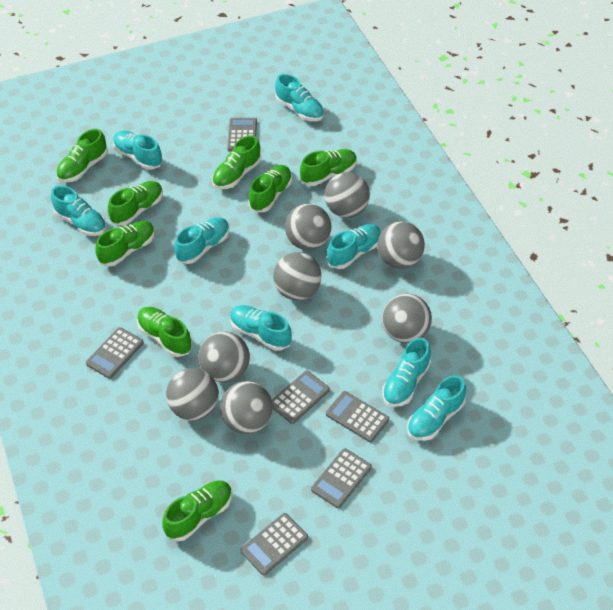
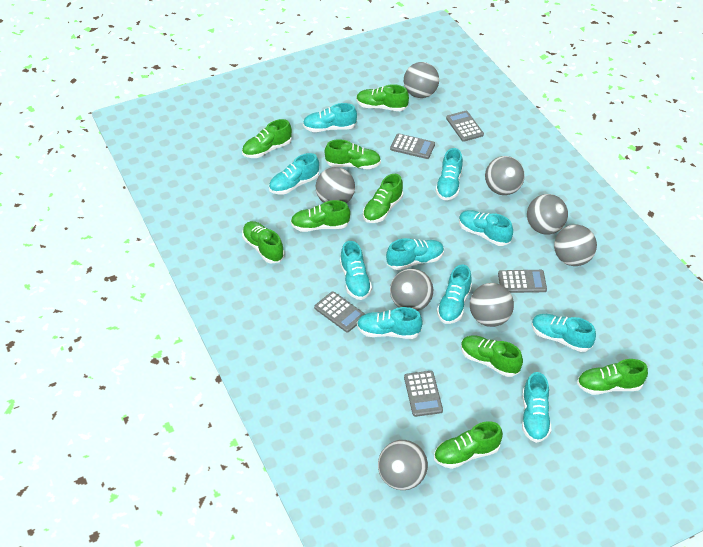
green shoe: 8 -> 9
grey calculator: 6 -> 5
turquoise shoe: 8 -> 10

